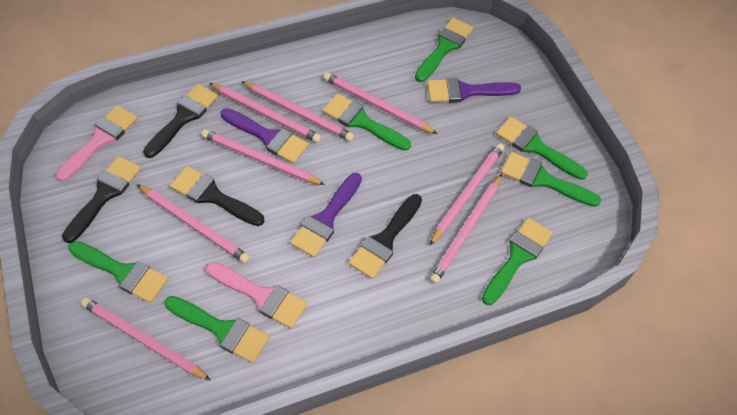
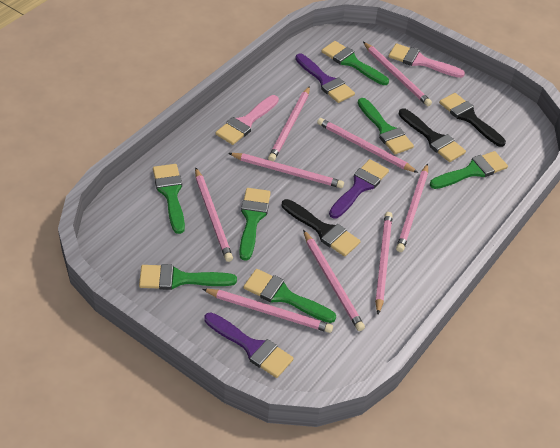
black brush: 4 -> 3
pink pencil: 8 -> 9

